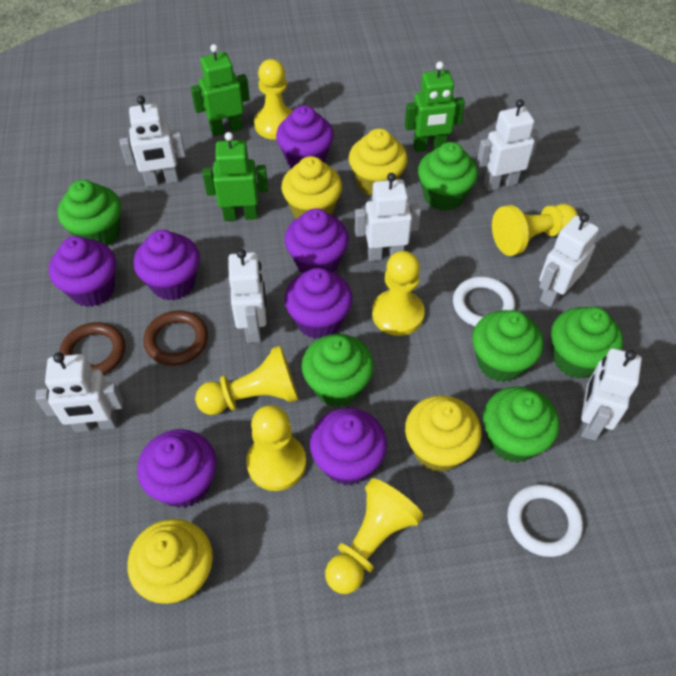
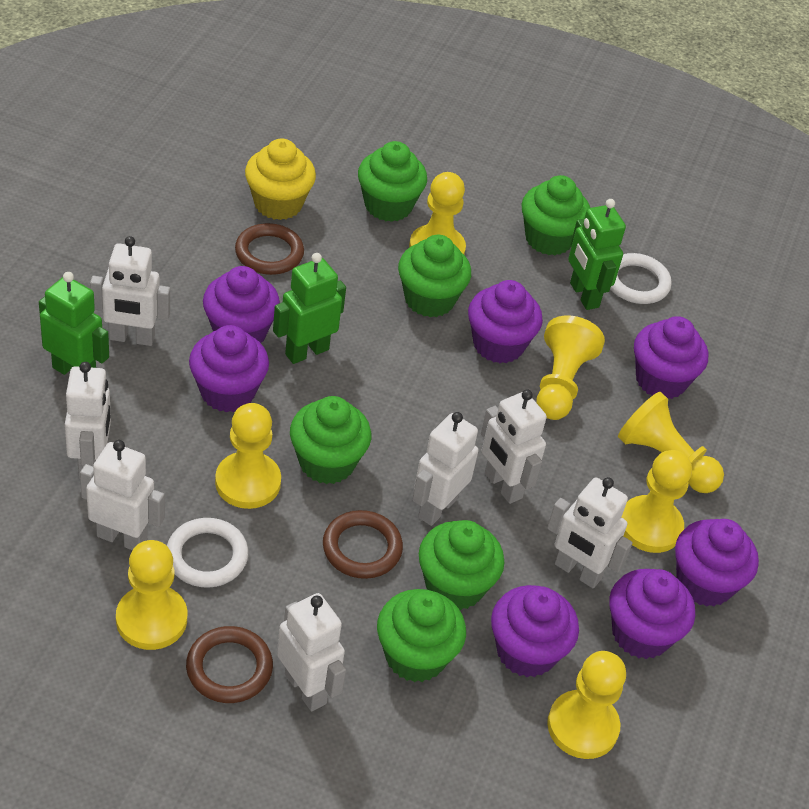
brown ring: 2 -> 3
yellow cupcake: 4 -> 1
yellow pawn: 6 -> 7

